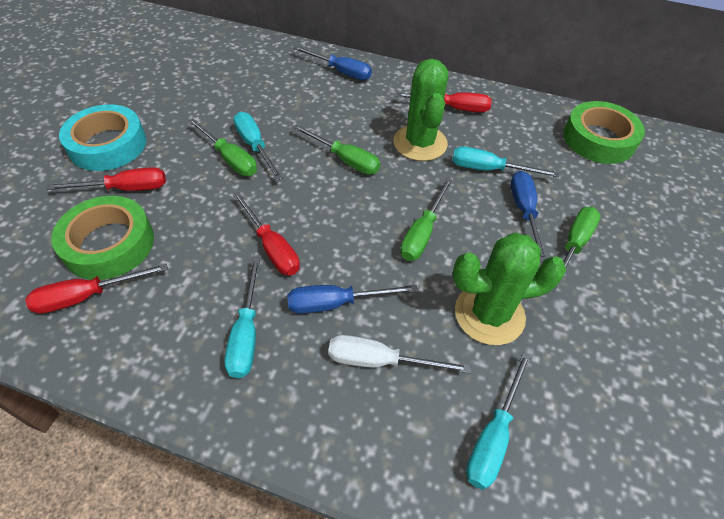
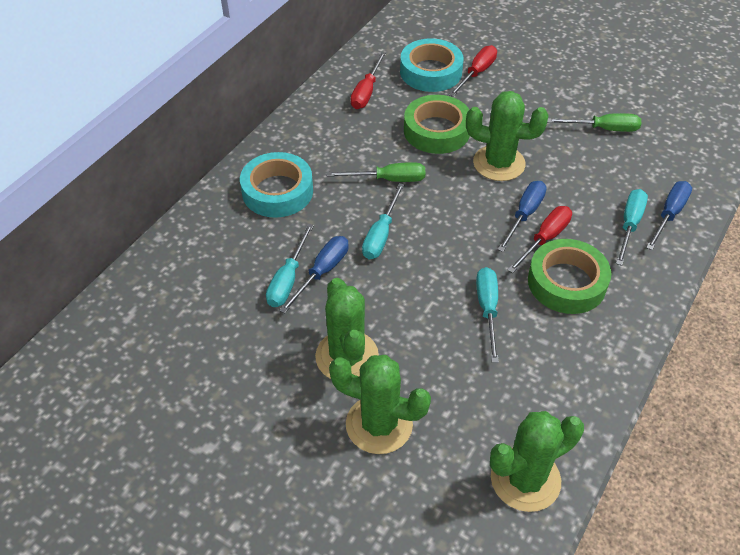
green cactus: 2 -> 4
green screwdriver: 4 -> 2
red screwdriver: 4 -> 3
turquoise tape: 1 -> 2
white screwdriver: 1 -> 0

